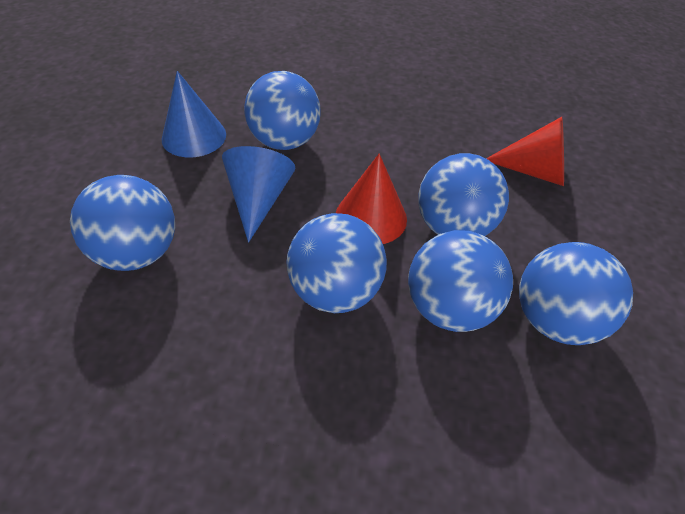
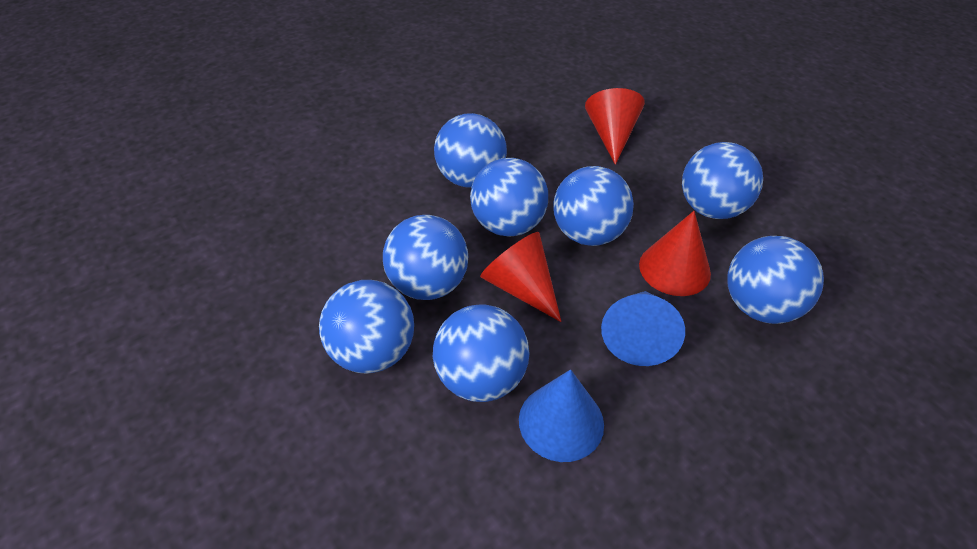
blue ball: 6 -> 8
red cone: 2 -> 3

